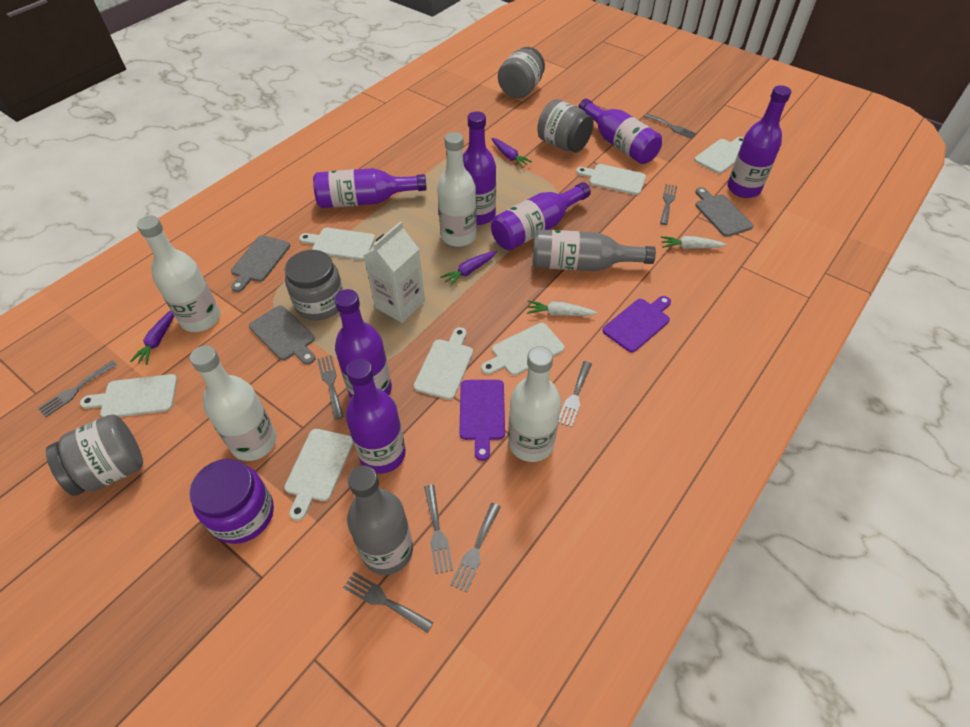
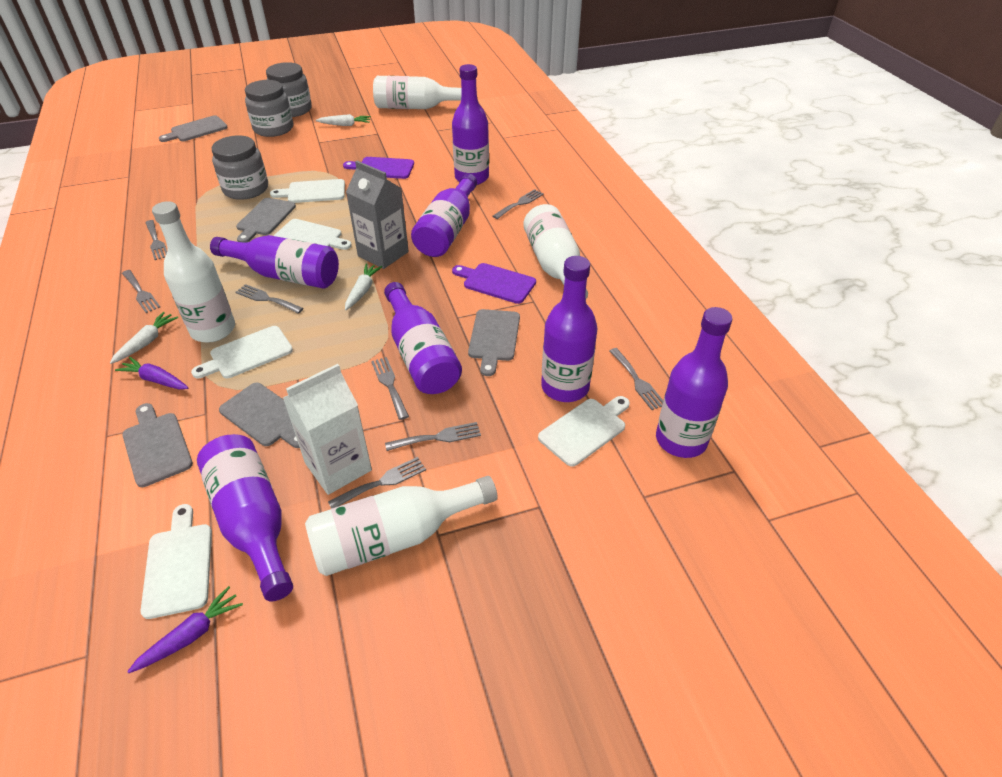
grey bottle: 2 -> 0
grey carton: 0 -> 1
grey cutting board: 3 -> 5
grey jar: 4 -> 3
purple carrot: 3 -> 2
purple jar: 1 -> 0
white carrot: 2 -> 3
white cutting board: 7 -> 5

